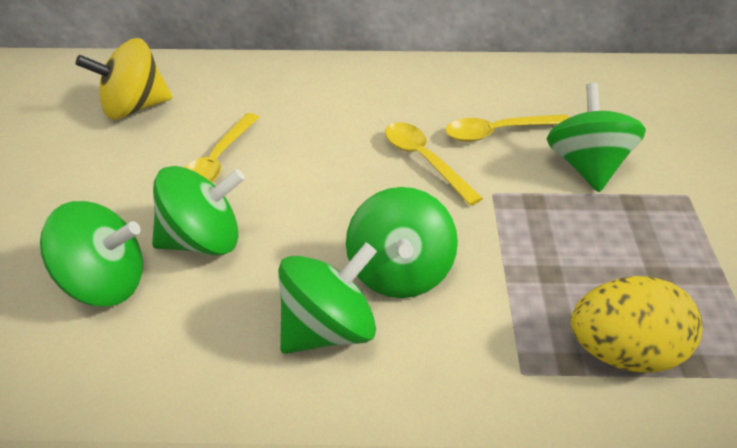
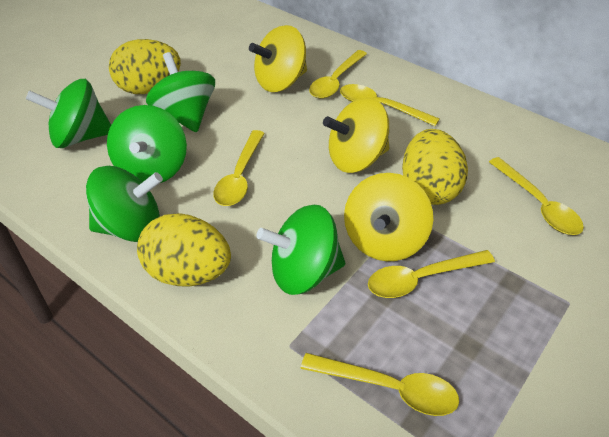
yellow egg: 1 -> 3
yellow spinning top: 1 -> 3
yellow spoon: 3 -> 6

